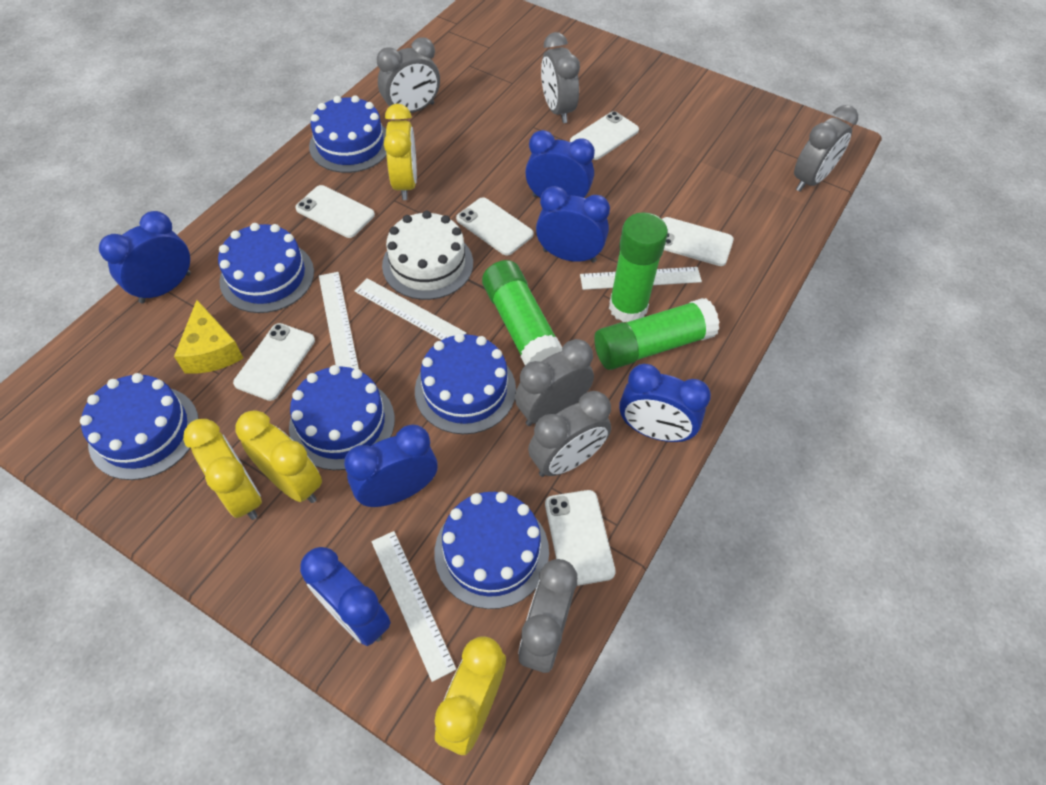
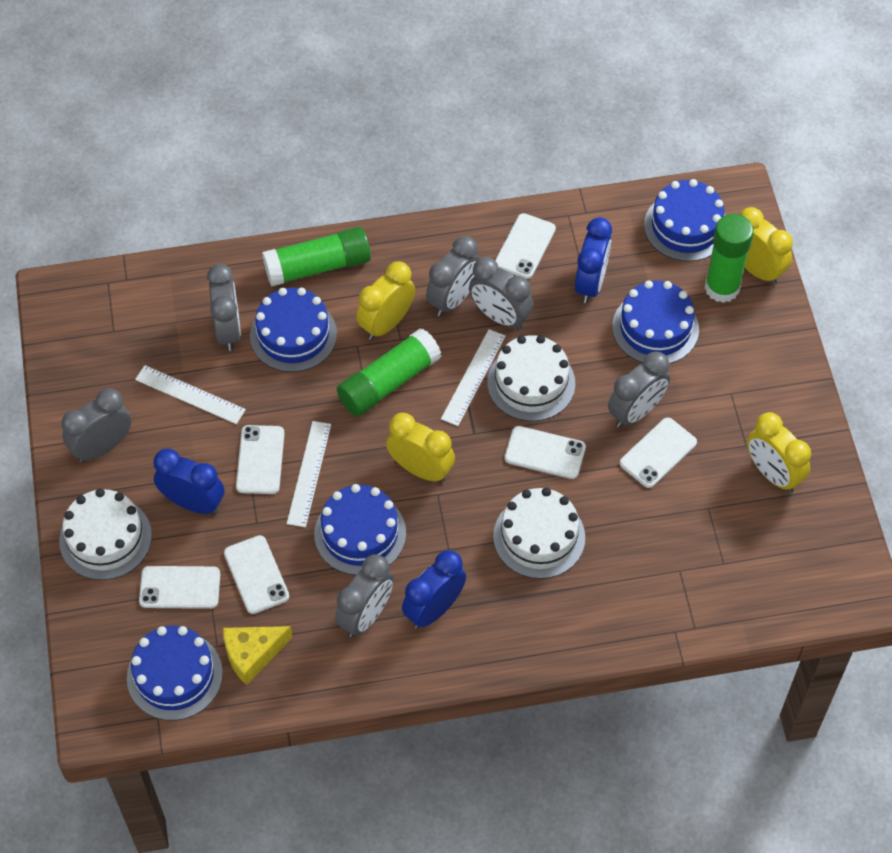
blue cake: 6 -> 5
blue clock: 6 -> 3
white cake: 1 -> 3
white ruler: 4 -> 3

